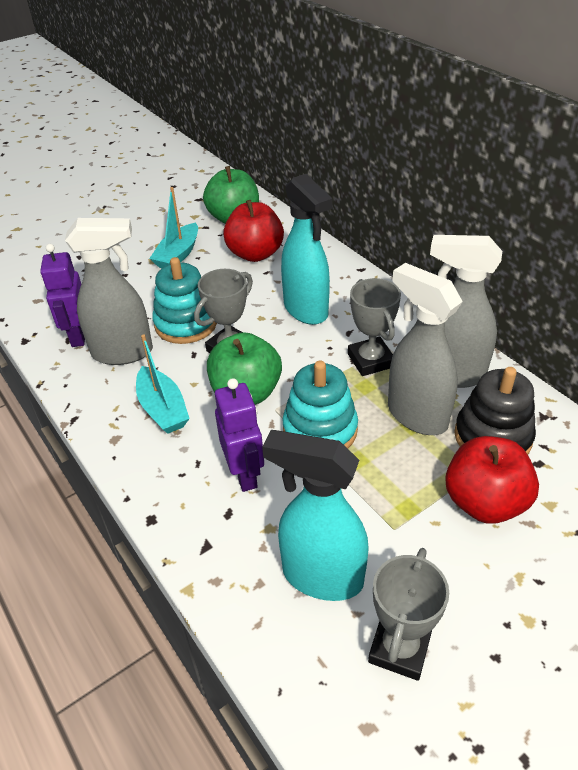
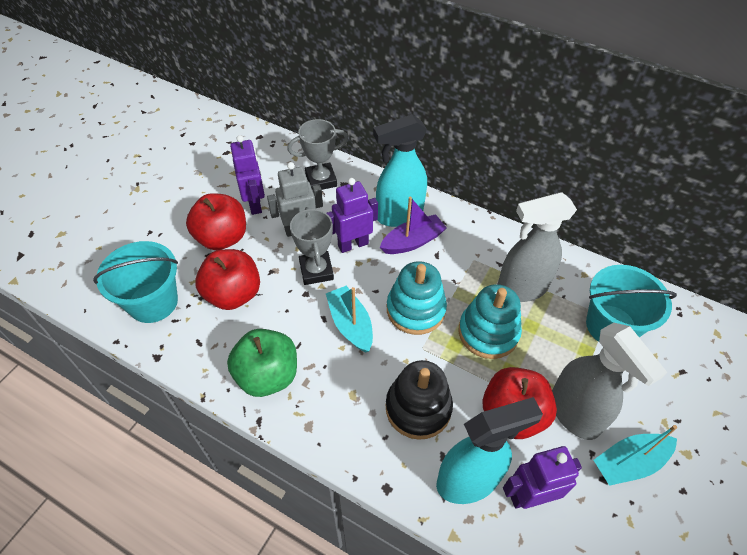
green apple: 2 -> 1
grey robot: 0 -> 1
grey spray bottle: 3 -> 2
grey trophy: 3 -> 2
purple boat: 0 -> 1
purple robot: 2 -> 3
red apple: 2 -> 3
turquoise bucket: 0 -> 2

